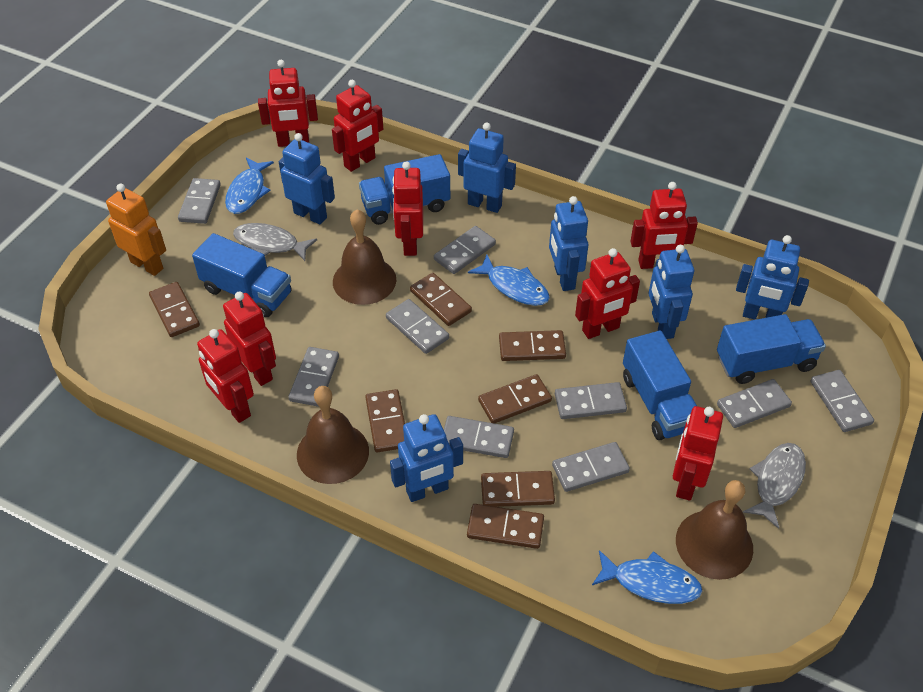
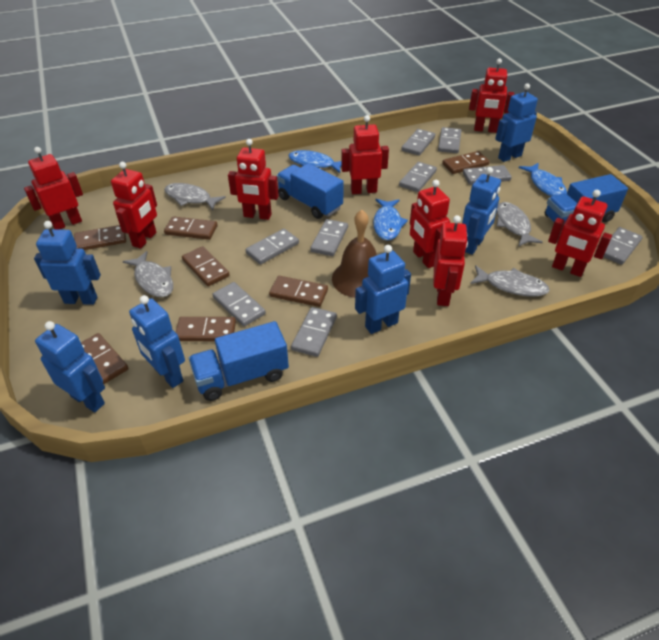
blue truck: 4 -> 3
brown bell: 3 -> 1
grey fish: 2 -> 4
orange robot: 1 -> 0

